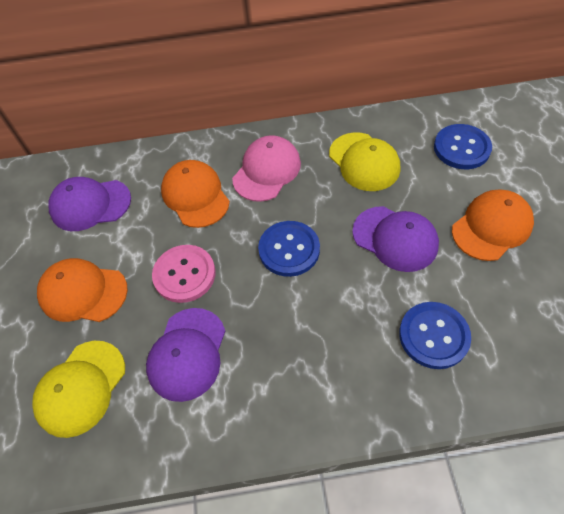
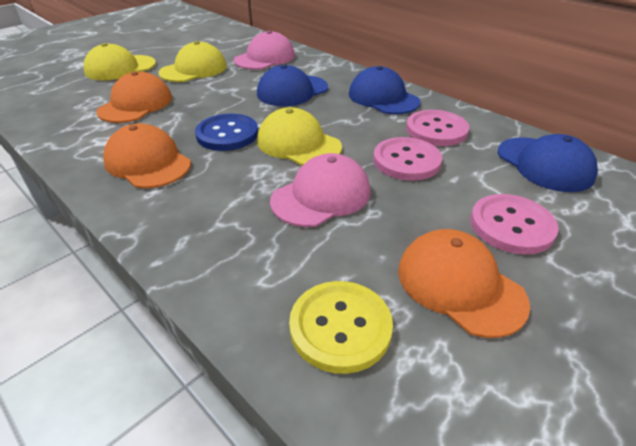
blue button: 3 -> 1
blue cap: 0 -> 3
pink button: 1 -> 3
pink cap: 1 -> 2
purple cap: 3 -> 0
yellow button: 0 -> 1
yellow cap: 2 -> 3

